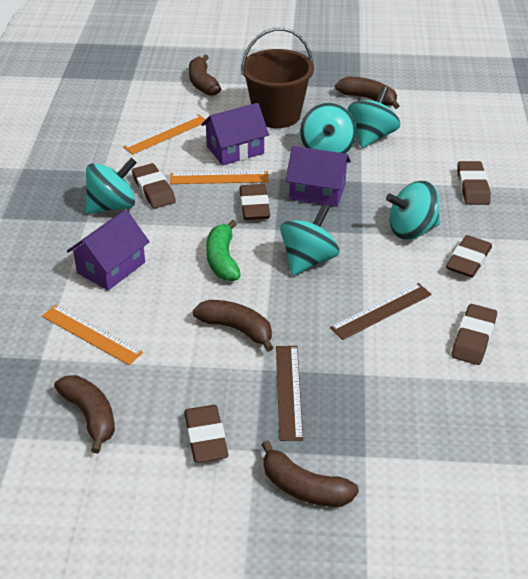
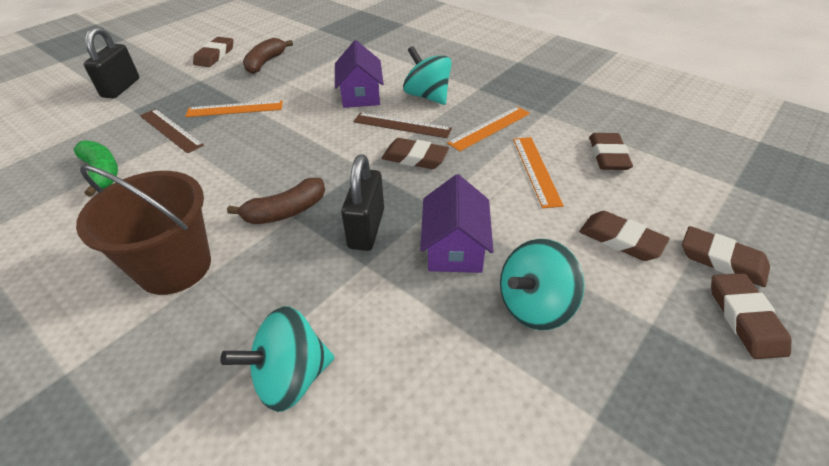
black padlock: 0 -> 2
brown banana: 5 -> 2
purple house: 3 -> 2
turquoise spinning top: 5 -> 3

